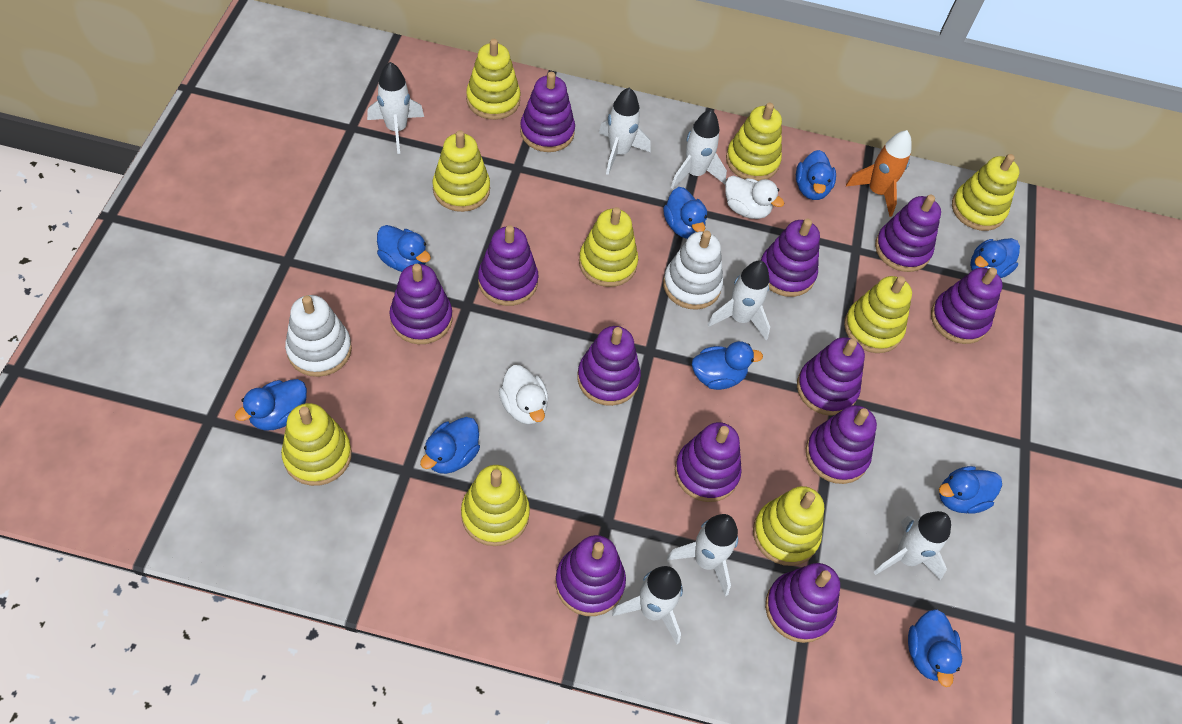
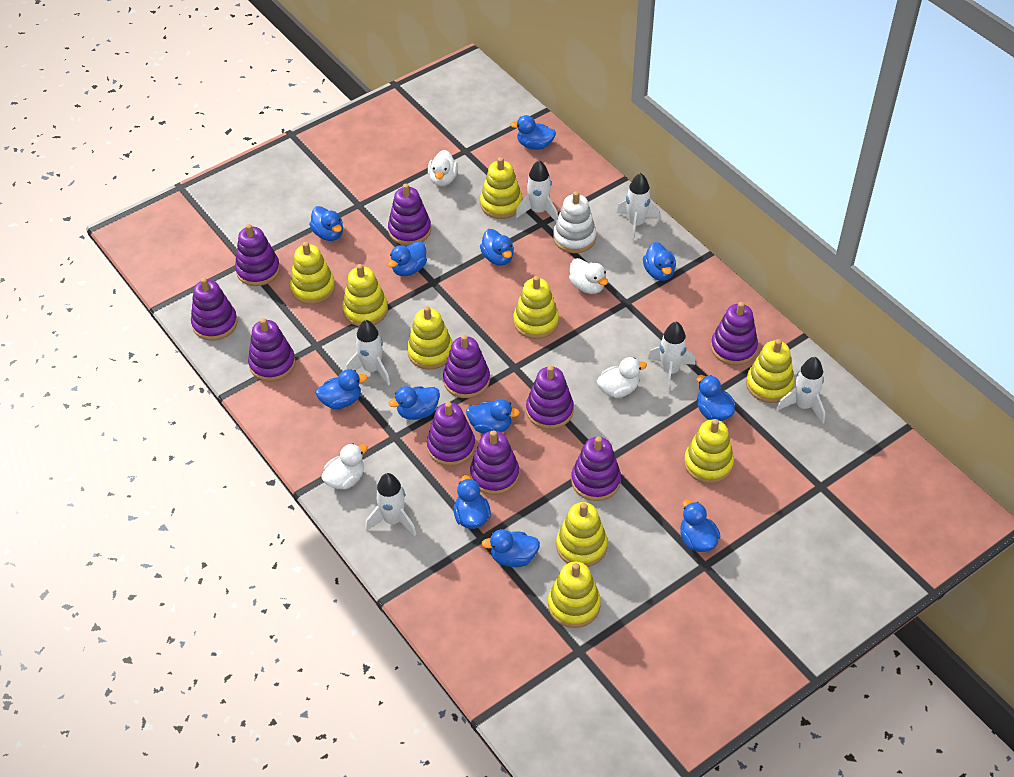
blue duck: 9 -> 12
orange rocket: 1 -> 0
purple stacking toy: 12 -> 10
white duck: 2 -> 4
white rocket: 7 -> 6
white stacking toy: 2 -> 1

